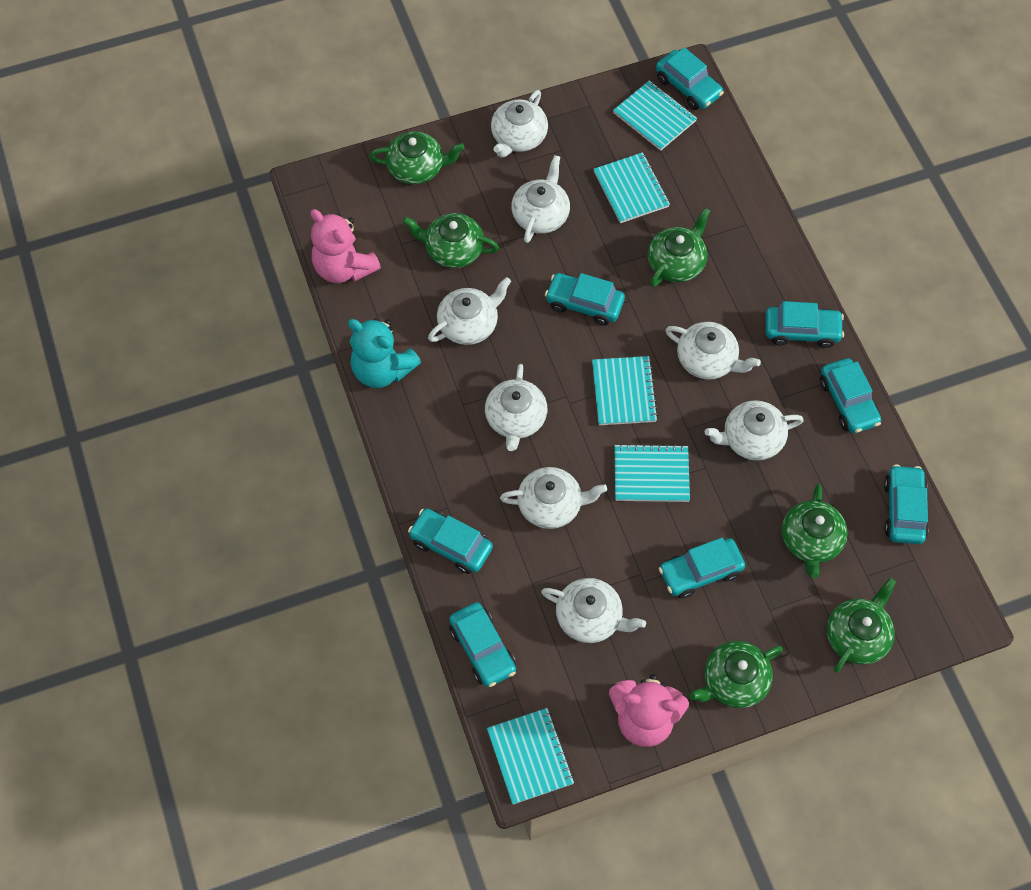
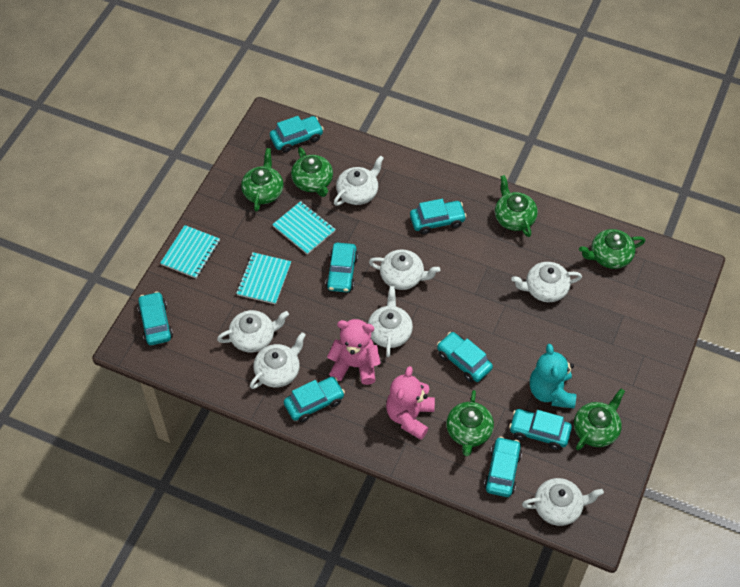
turquoise notebook: 5 -> 3
white teapot: 8 -> 7

